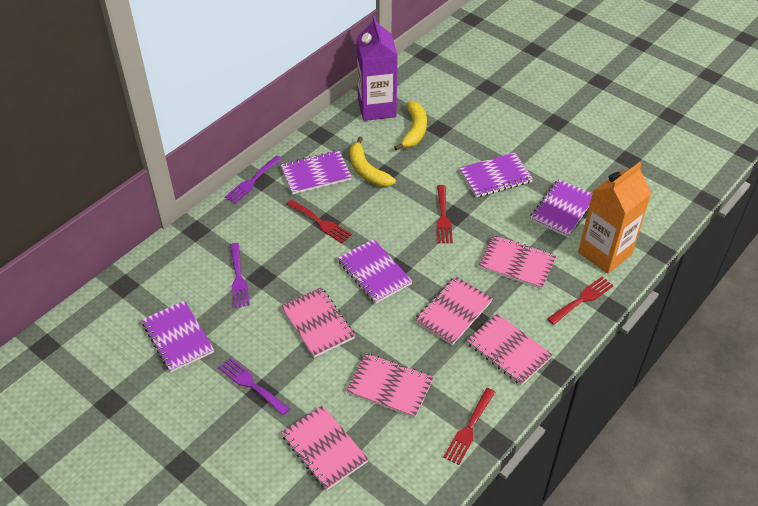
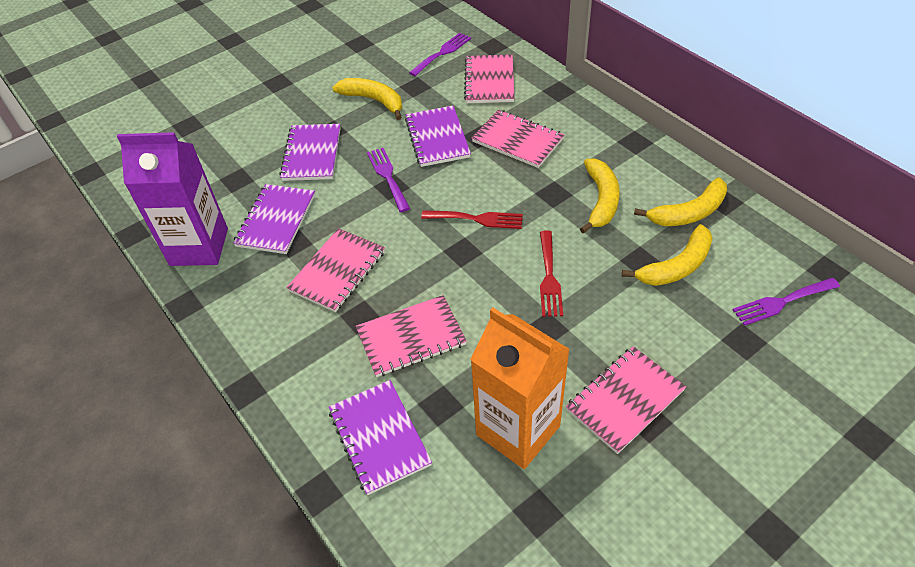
pink notebook: 6 -> 5
purple notebook: 5 -> 4
red fork: 4 -> 2
yellow banana: 2 -> 4

